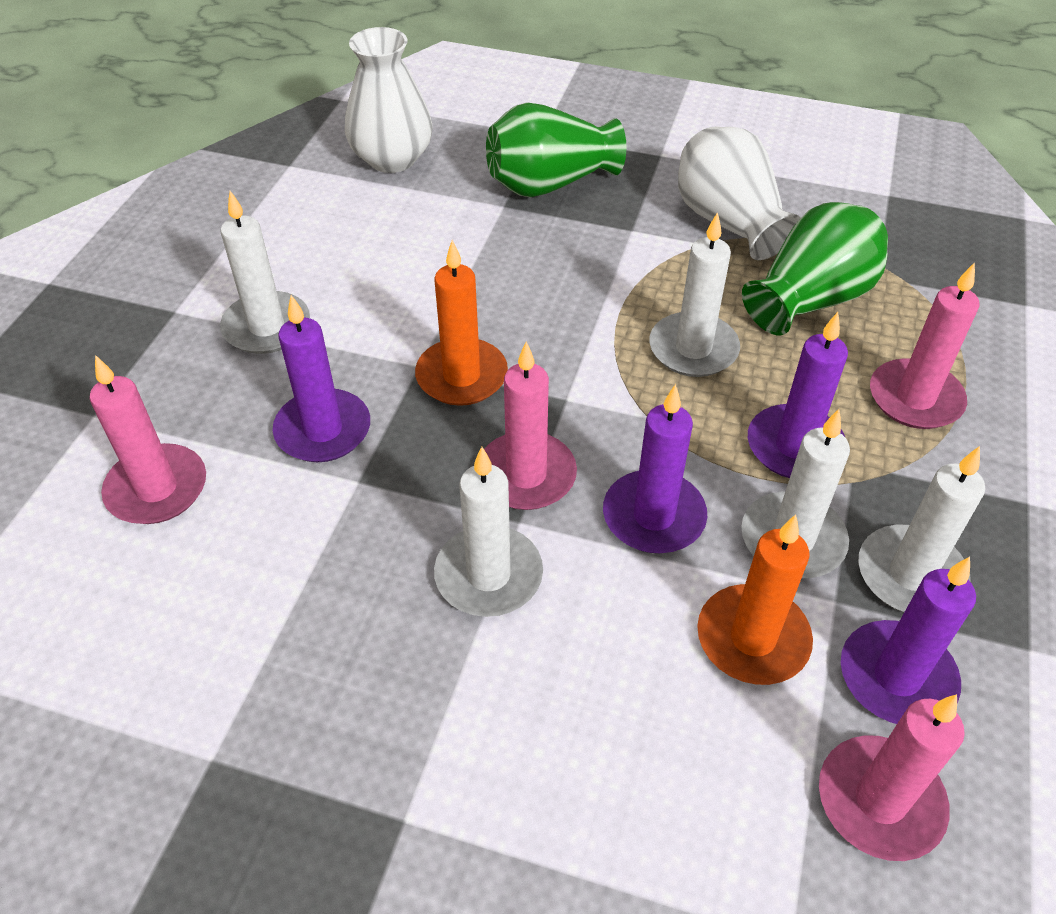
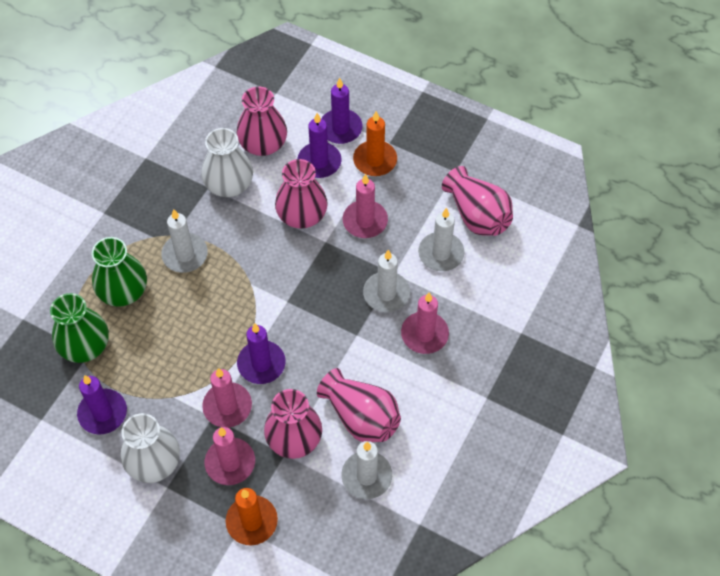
pink vase: 0 -> 5
white candle: 5 -> 4

